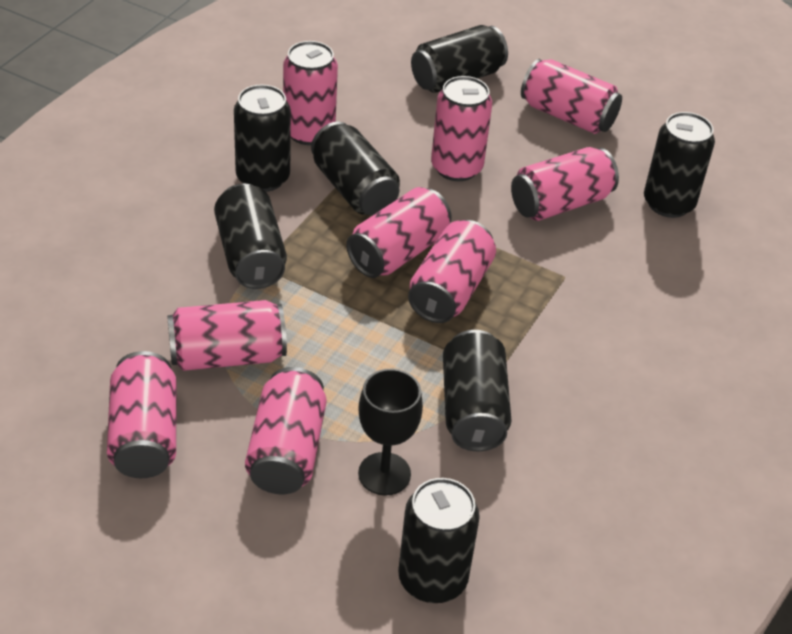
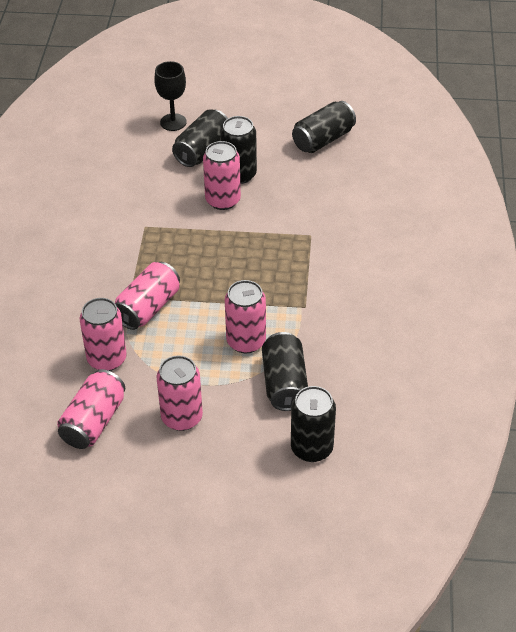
black can: 7 -> 5
pink can: 9 -> 6

